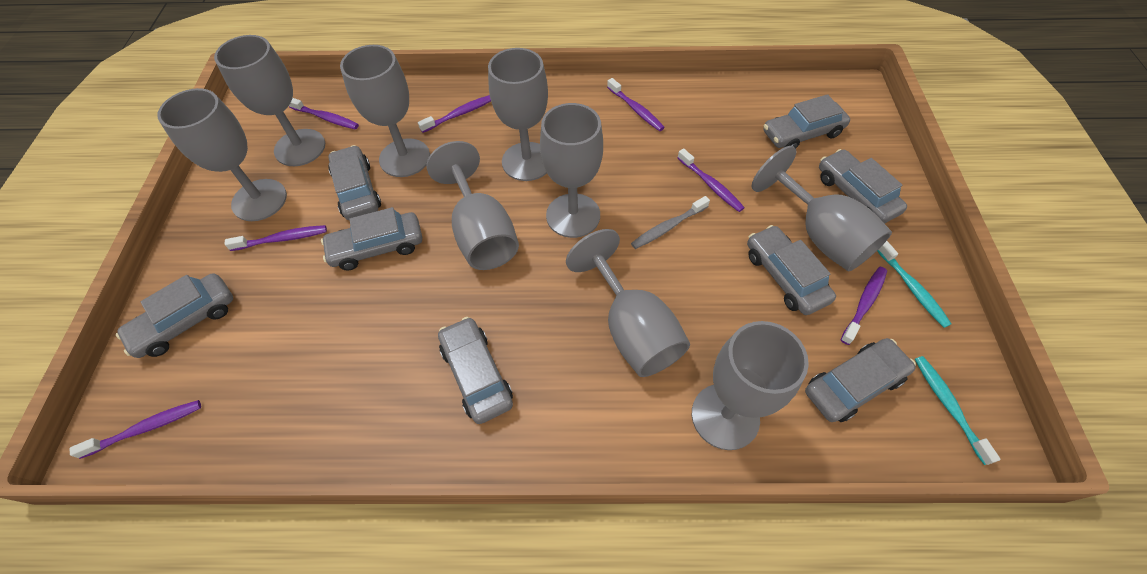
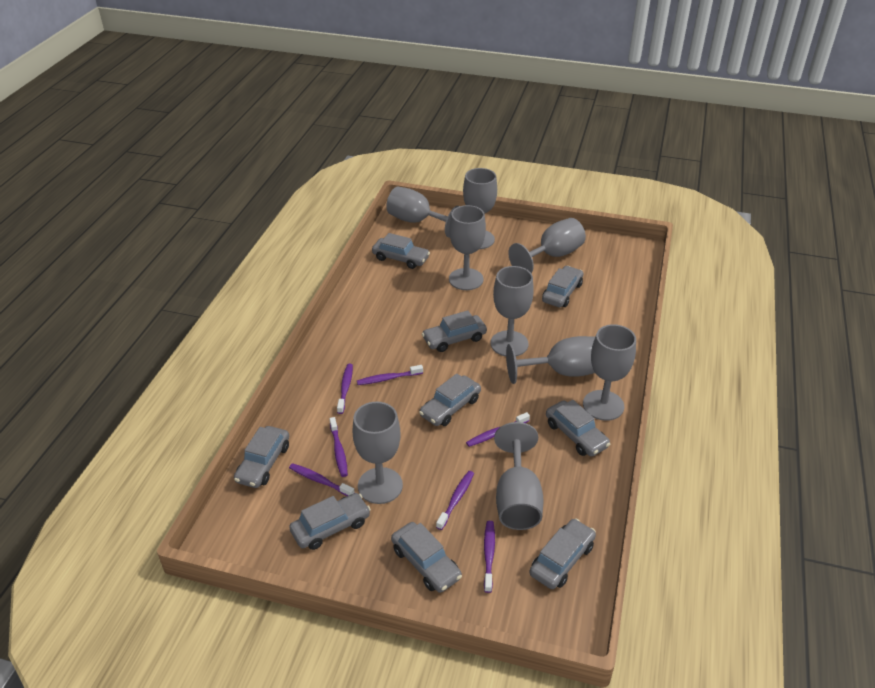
grey car: 8 -> 9
grey toothbrush: 1 -> 0
turquoise toothbrush: 2 -> 0

